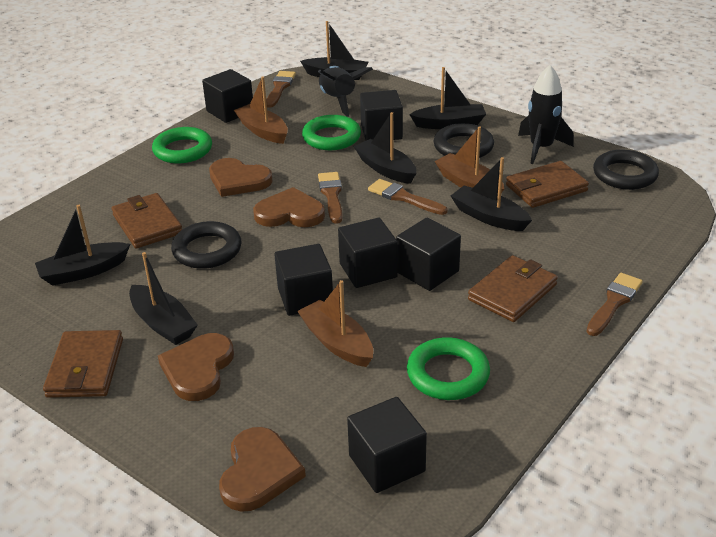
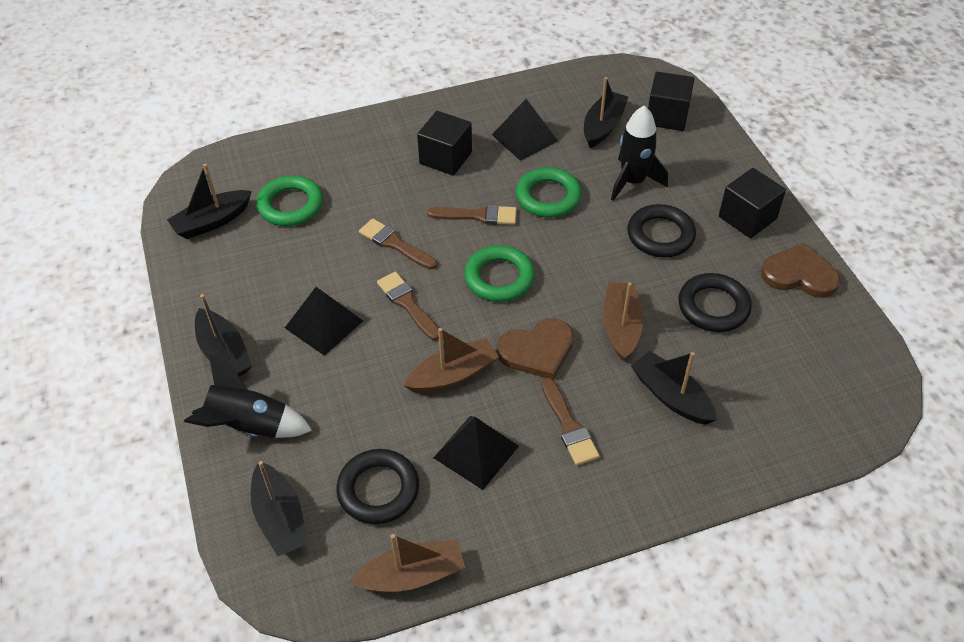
black boat: 6 -> 5
black cube: 6 -> 3
black pyramid: 0 -> 3
brown heart: 4 -> 2
brown wallet: 4 -> 0

